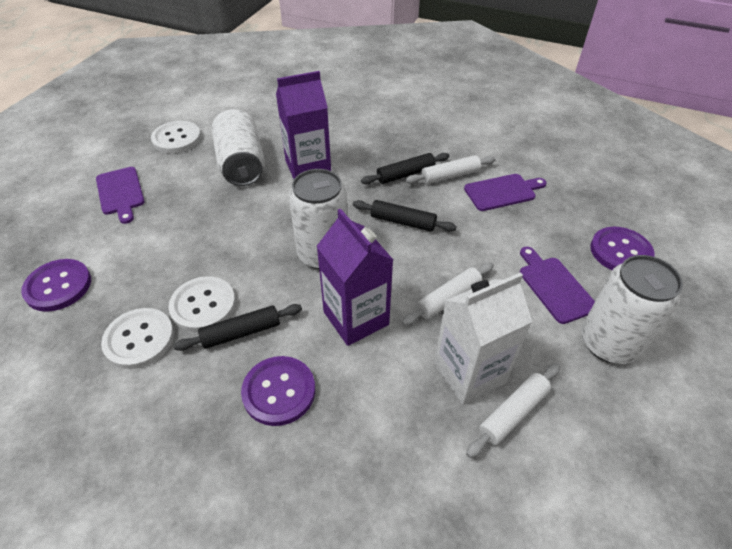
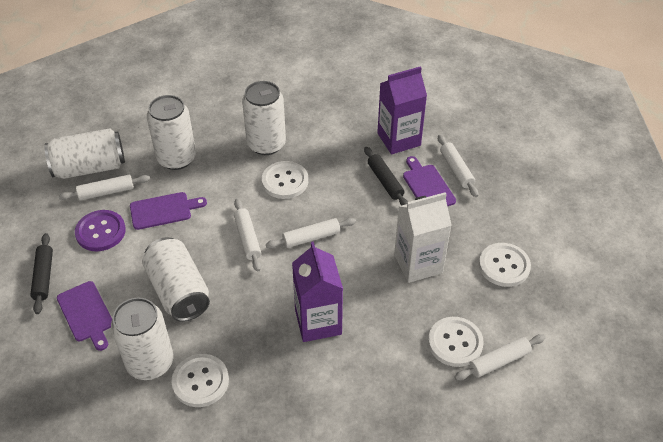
black rolling pin: 3 -> 2
purple button: 3 -> 1
white button: 3 -> 4
white can: 3 -> 5
white rolling pin: 3 -> 5

